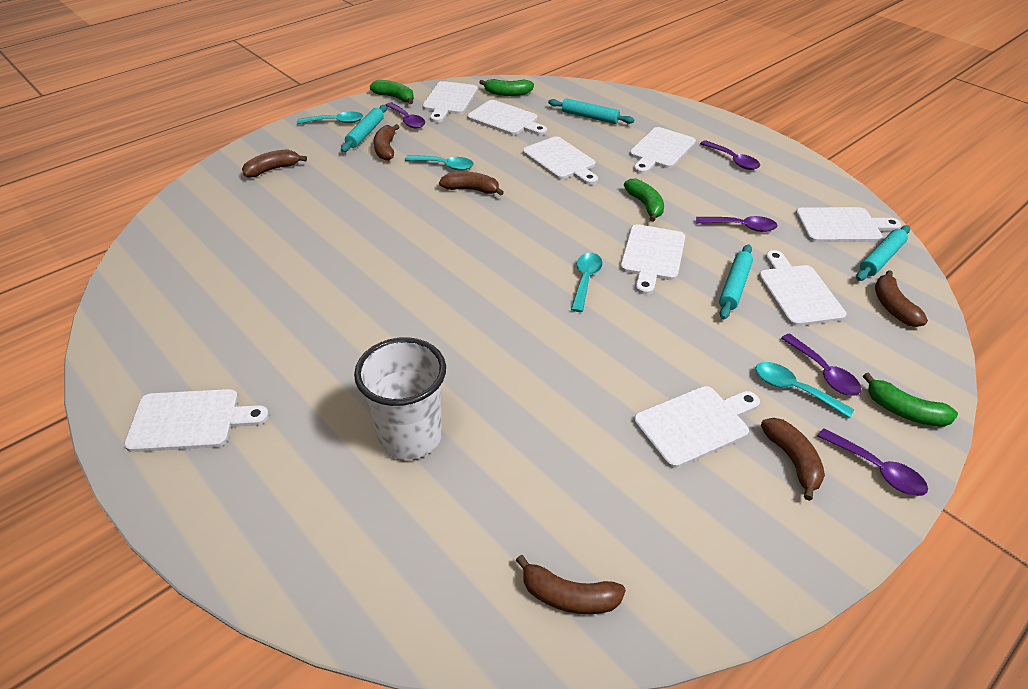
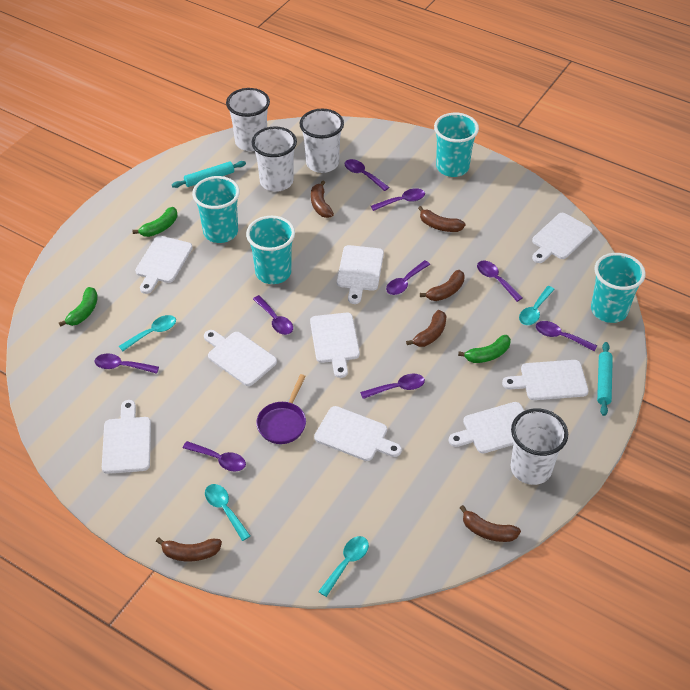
green banana: 4 -> 3
purple pan: 0 -> 1
purple spoon: 5 -> 9
turquoise cup: 0 -> 4
turquoise rolling pin: 4 -> 2
white cup: 1 -> 4

